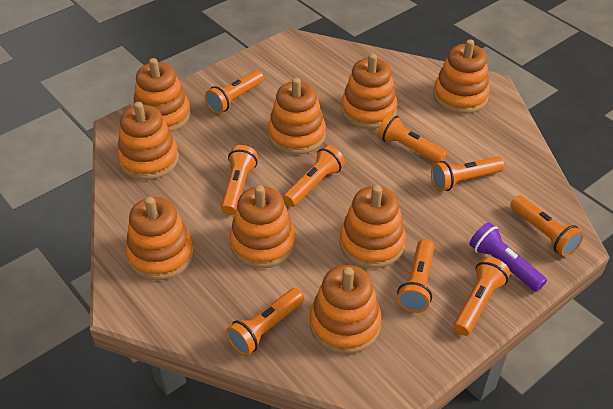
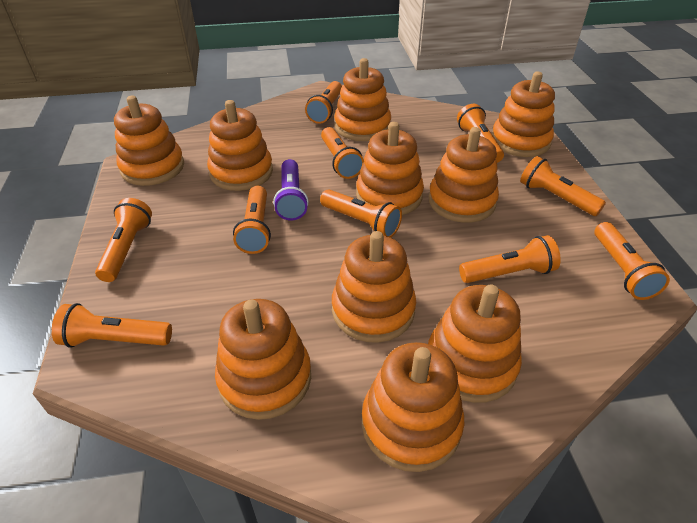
orange flashlight: 9 -> 10
orange stacking toy: 9 -> 10

